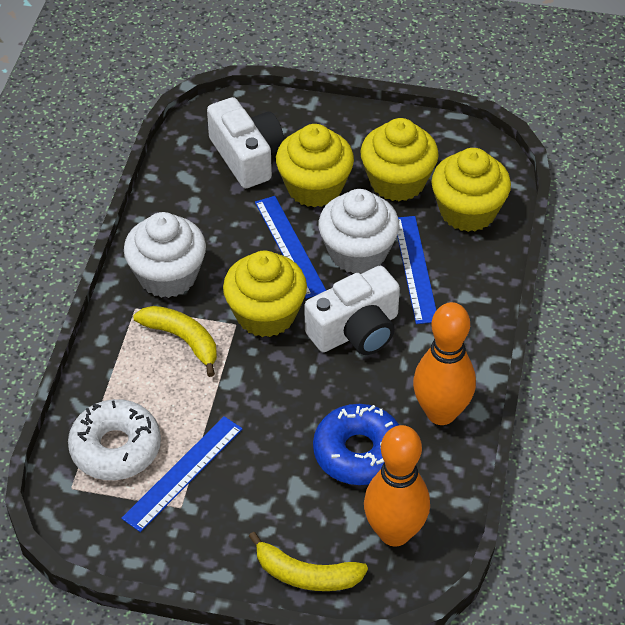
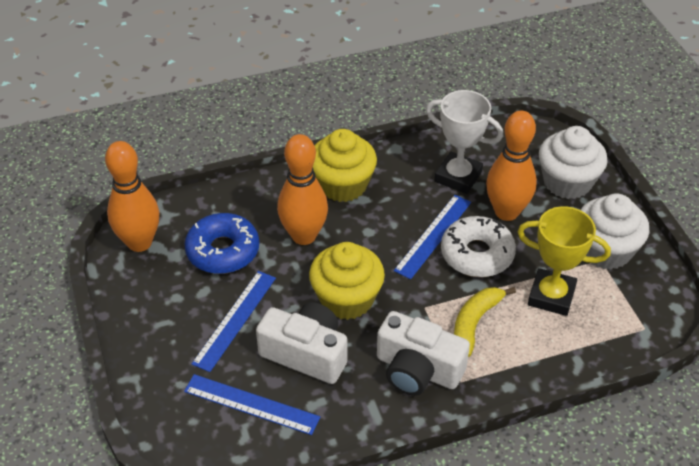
orange bowling pin: 2 -> 3
white trophy: 0 -> 1
yellow banana: 2 -> 1
yellow cupcake: 4 -> 2
yellow trophy: 0 -> 1

